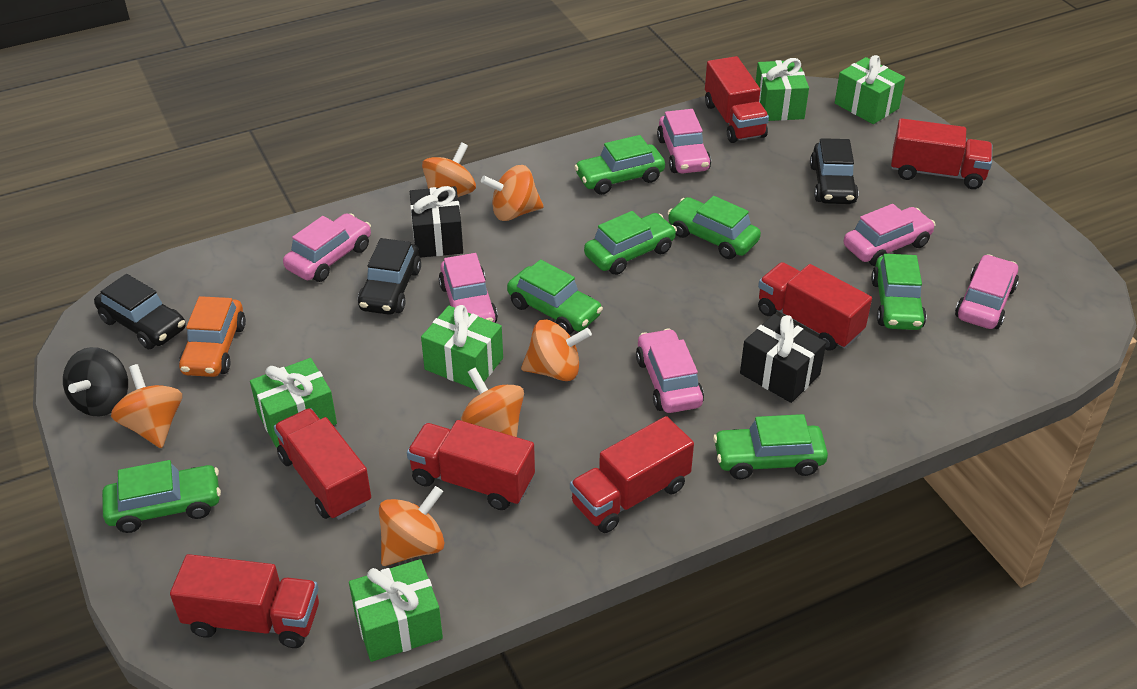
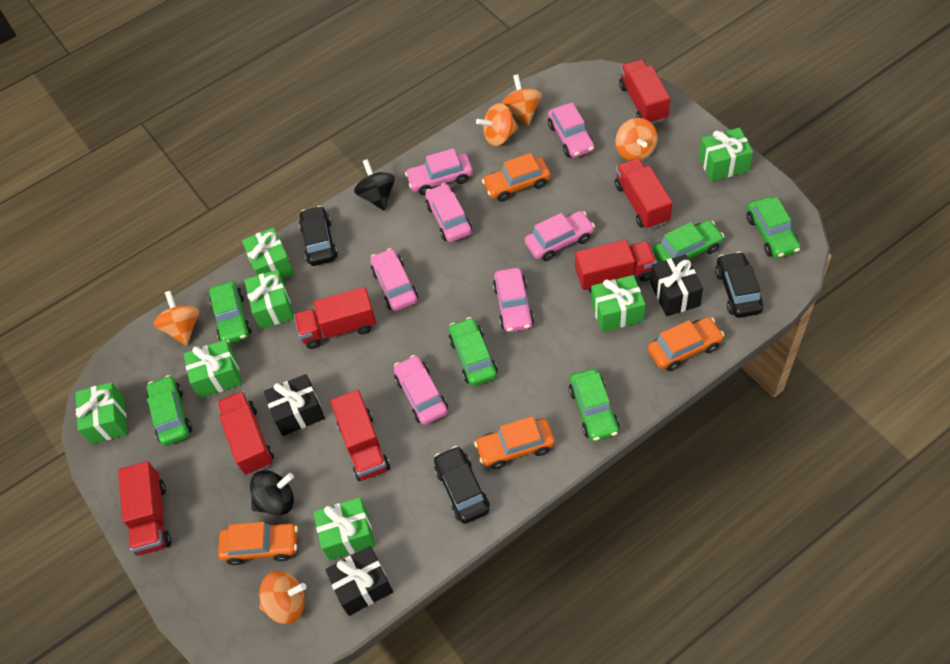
black gift: 2 -> 3
black spinning top: 1 -> 2
green car: 7 -> 6
green gift: 5 -> 7
orange car: 1 -> 4
orange spinning top: 6 -> 5
pink car: 6 -> 7

